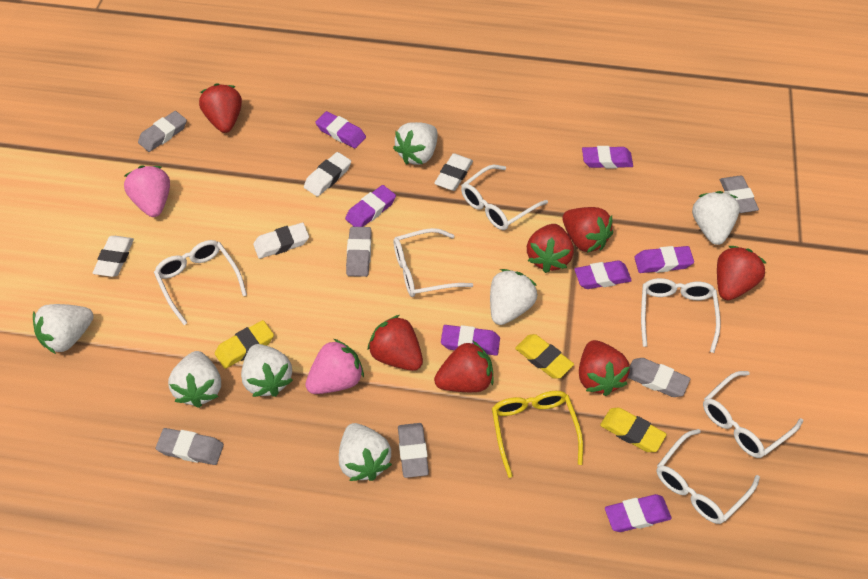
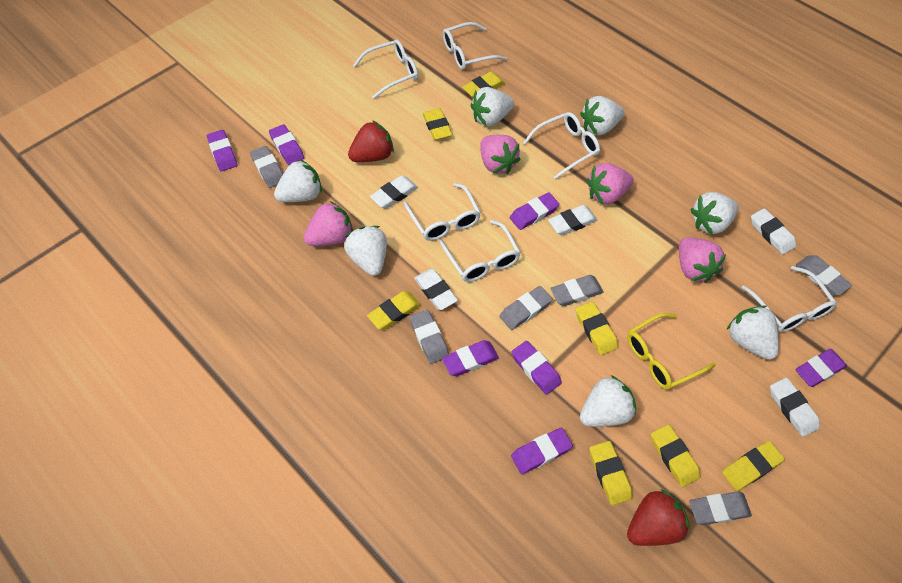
pink strawberry: 2 -> 4
red strawberry: 7 -> 2
white eraser: 4 -> 5
yellow eraser: 3 -> 7

